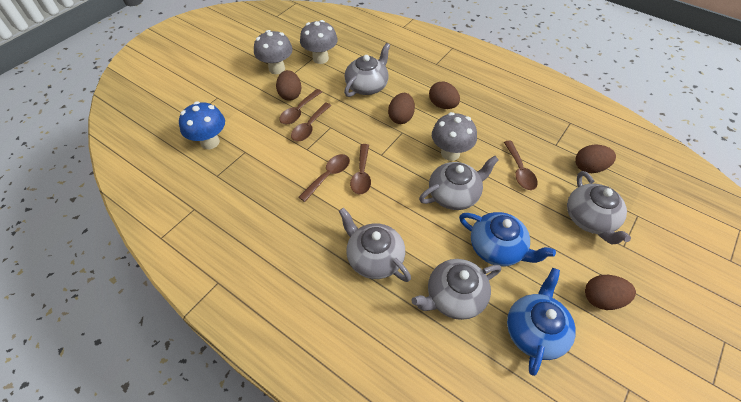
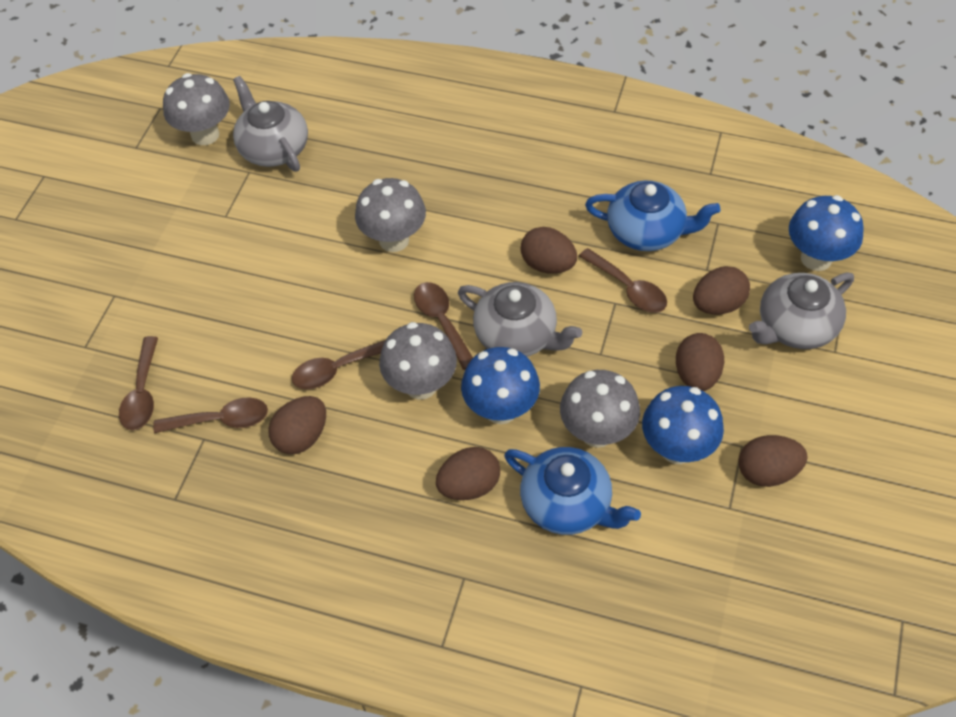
blue mushroom: 1 -> 3
brown egg: 5 -> 6
grey mushroom: 3 -> 4
grey teapot: 5 -> 3

